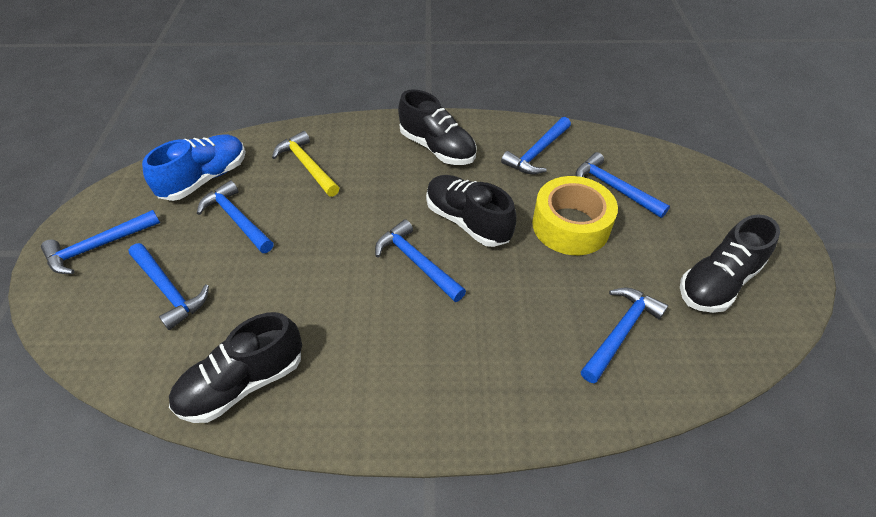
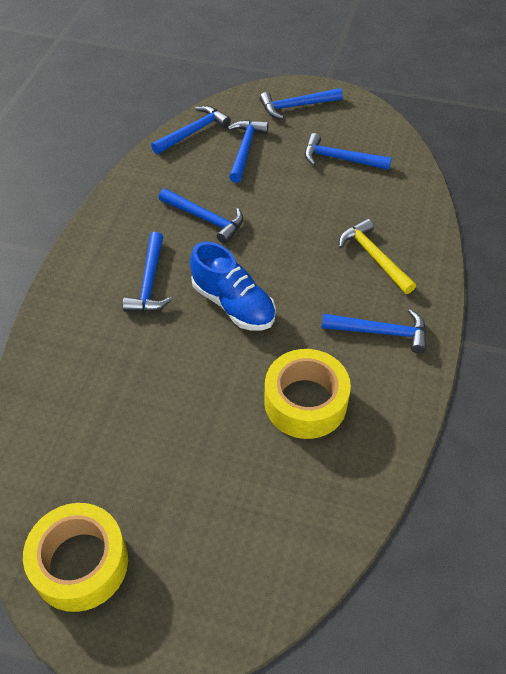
black shoe: 4 -> 0
yellow tape: 1 -> 2

